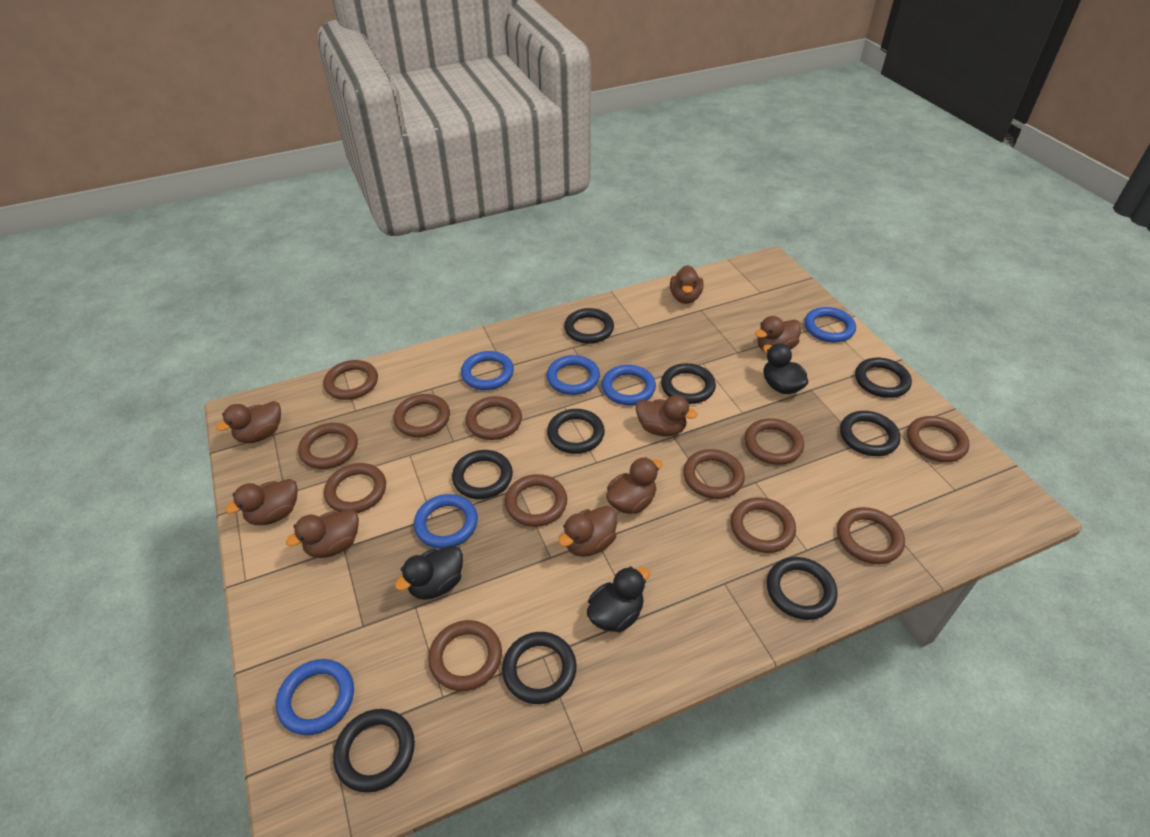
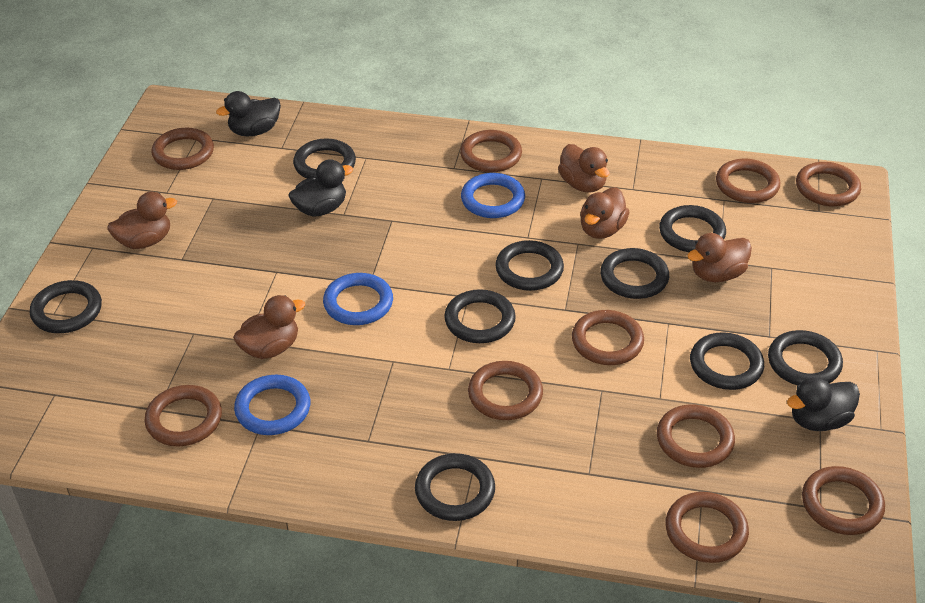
blue ring: 6 -> 3
brown duck: 8 -> 5
brown ring: 12 -> 10

